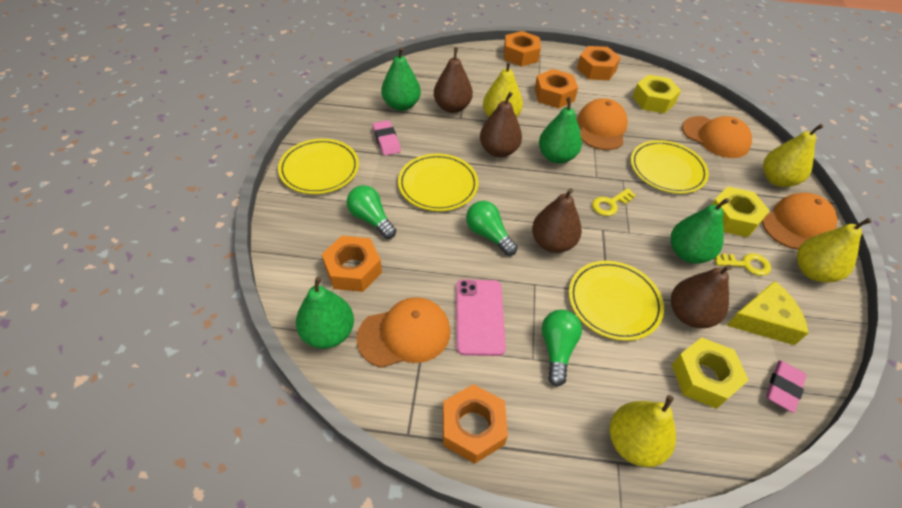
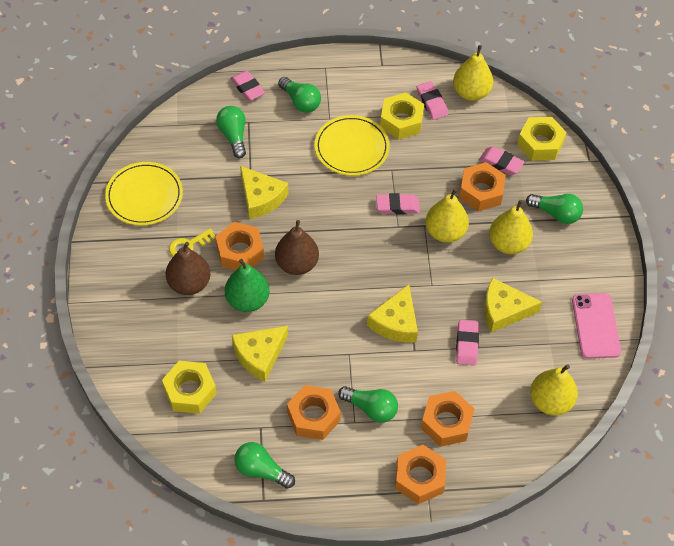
brown pear: 4 -> 2
green light bulb: 3 -> 5
green pear: 4 -> 1
orange cap: 4 -> 0
pink eraser: 2 -> 5
yellow cheese: 1 -> 4
yellow key: 2 -> 1
yellow plate: 4 -> 2

